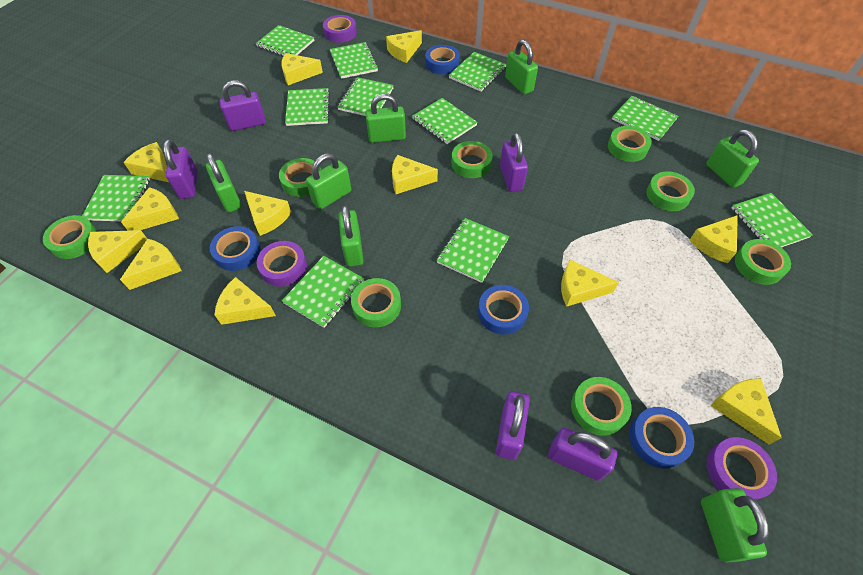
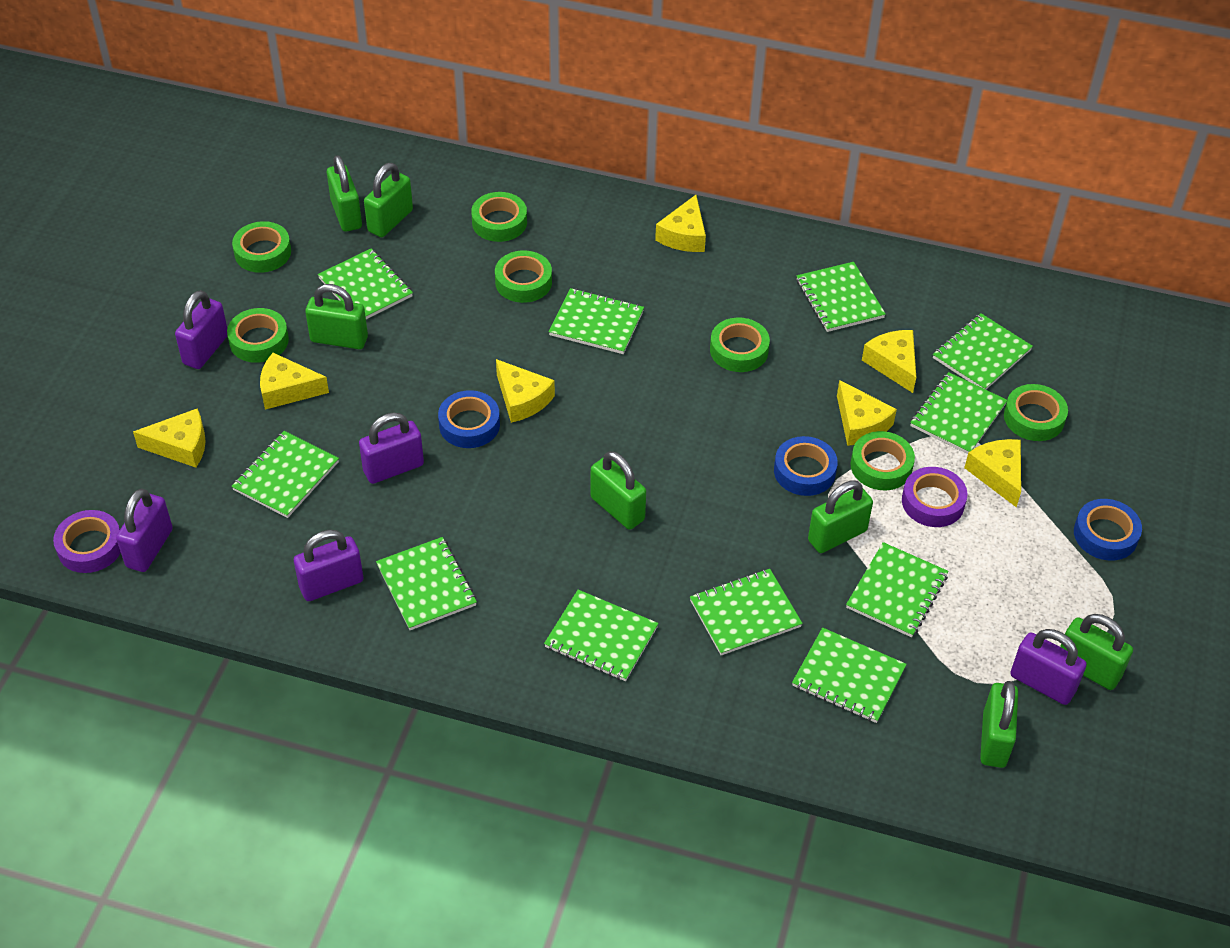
blue tape: 4 -> 3
green tape: 8 -> 7
purple tape: 3 -> 2
yellow cheese: 12 -> 7

